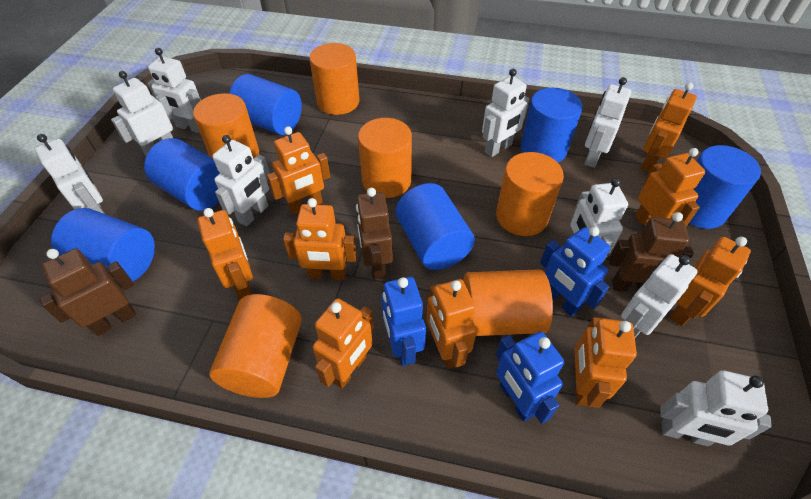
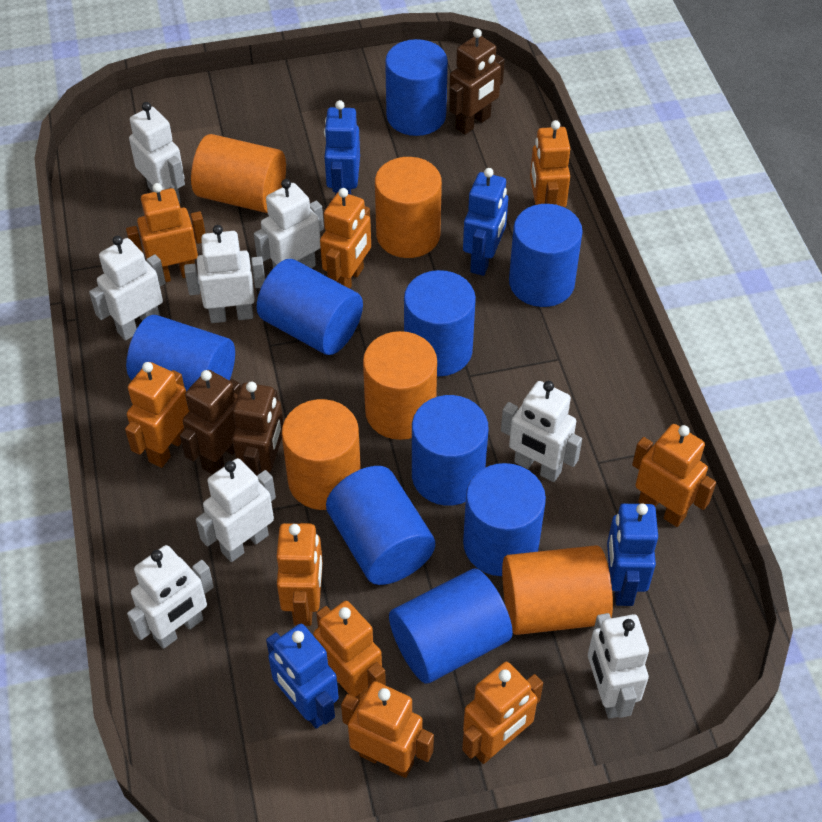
blue cylinder: 6 -> 9
blue robot: 3 -> 4
orange cylinder: 6 -> 5
white robot: 9 -> 8

